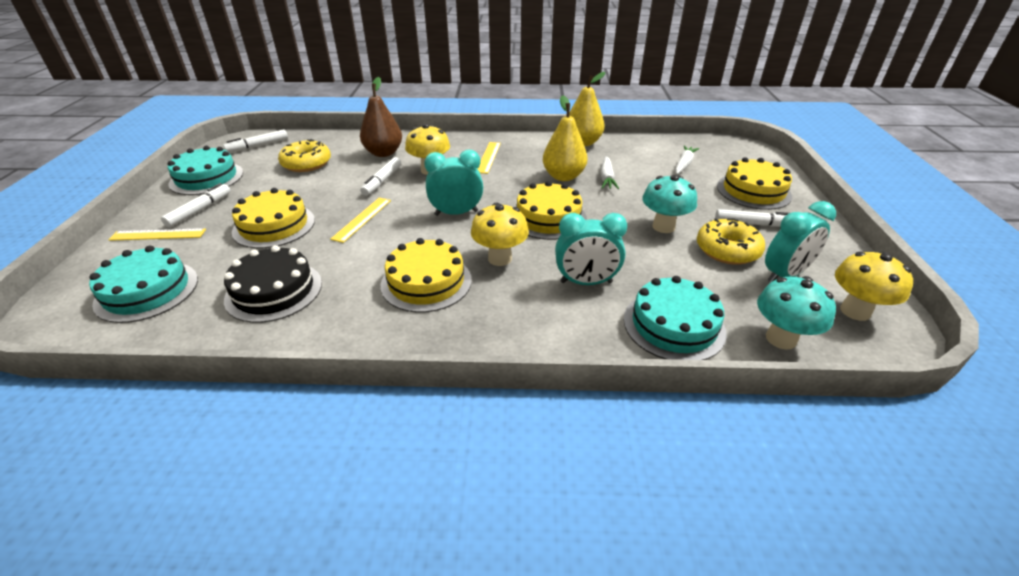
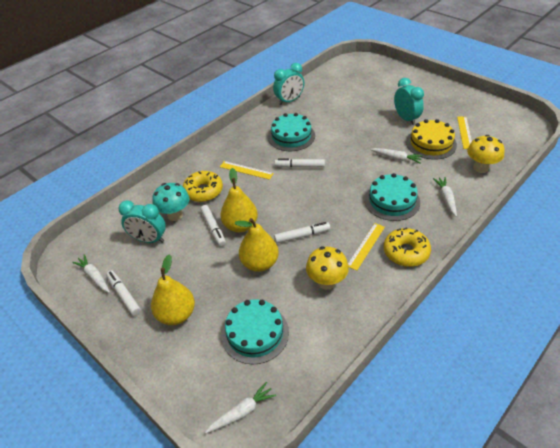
black cake: 1 -> 0
brown pear: 1 -> 0
turquoise mushroom: 2 -> 1
white carrot: 2 -> 4
yellow cake: 4 -> 1
yellow mushroom: 3 -> 2
yellow pear: 2 -> 3

